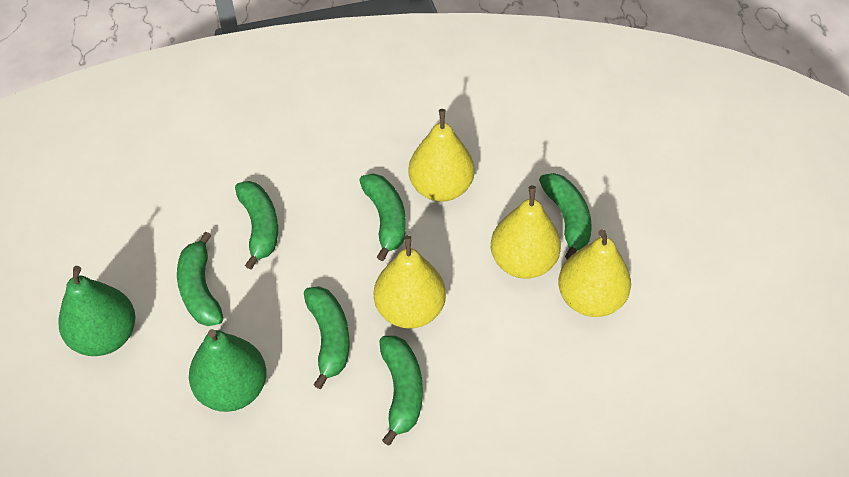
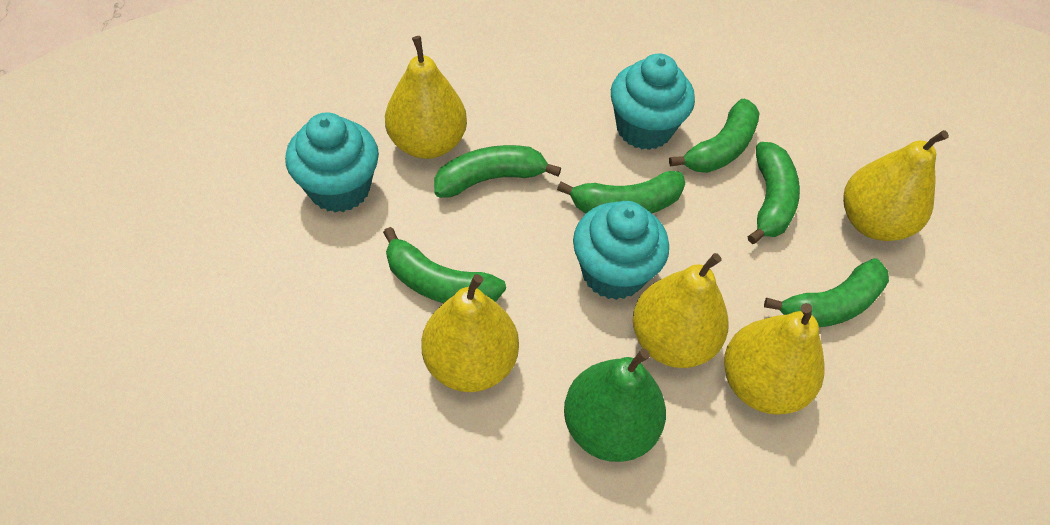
green pear: 2 -> 1
turquoise cupcake: 0 -> 3
yellow pear: 4 -> 5

